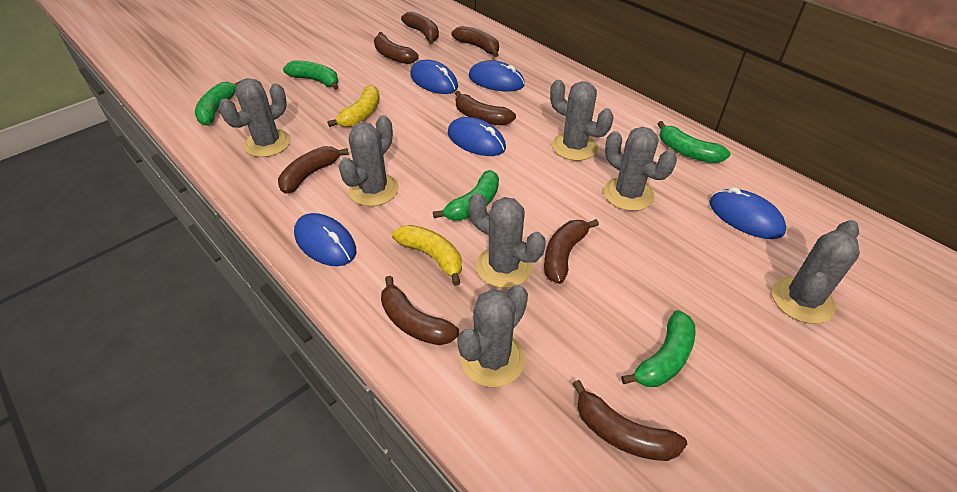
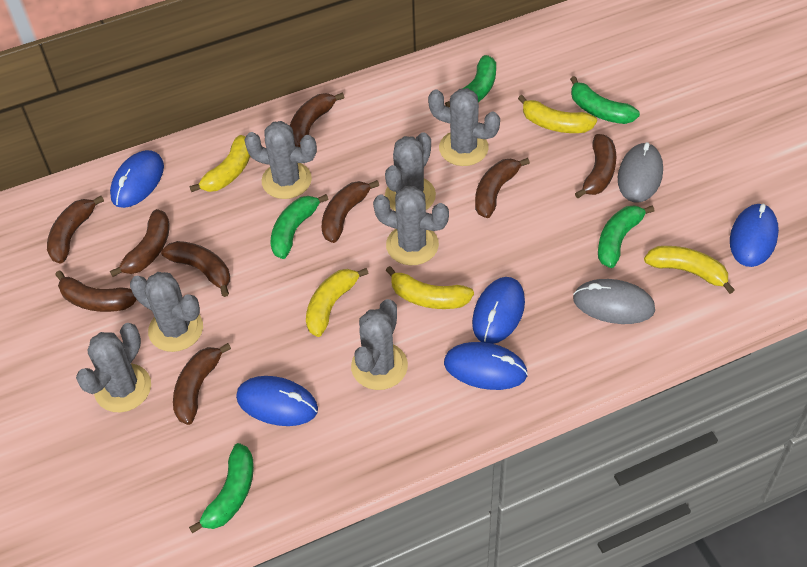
brown banana: 8 -> 9
grey mouse: 0 -> 2
yellow banana: 2 -> 5

